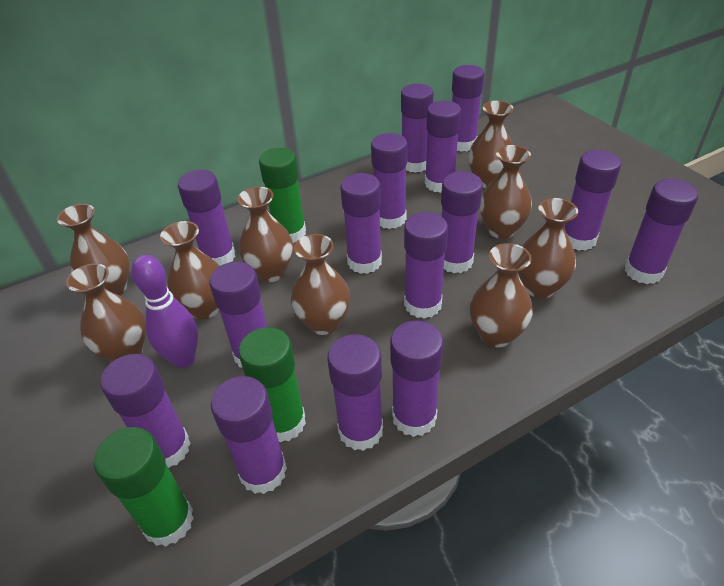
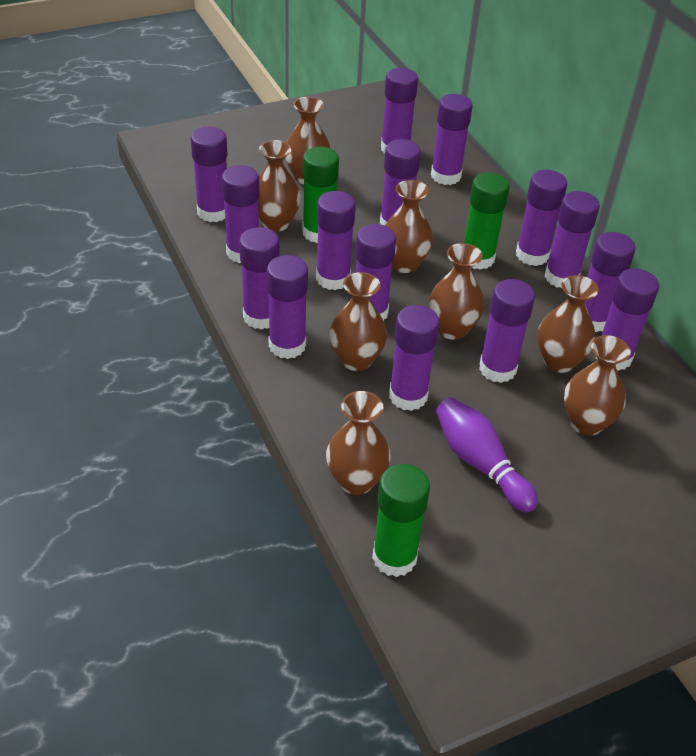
brown vase: 9 -> 8

